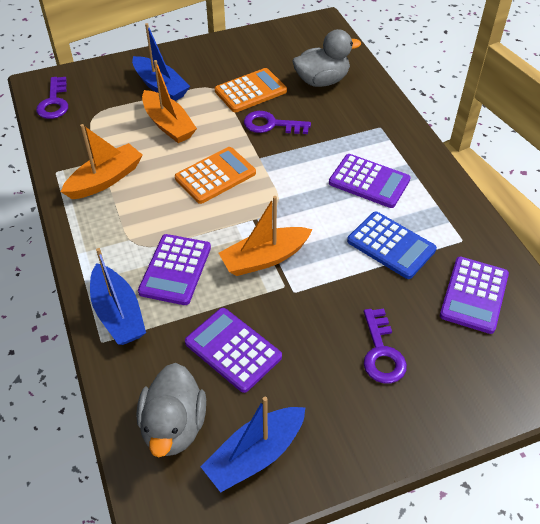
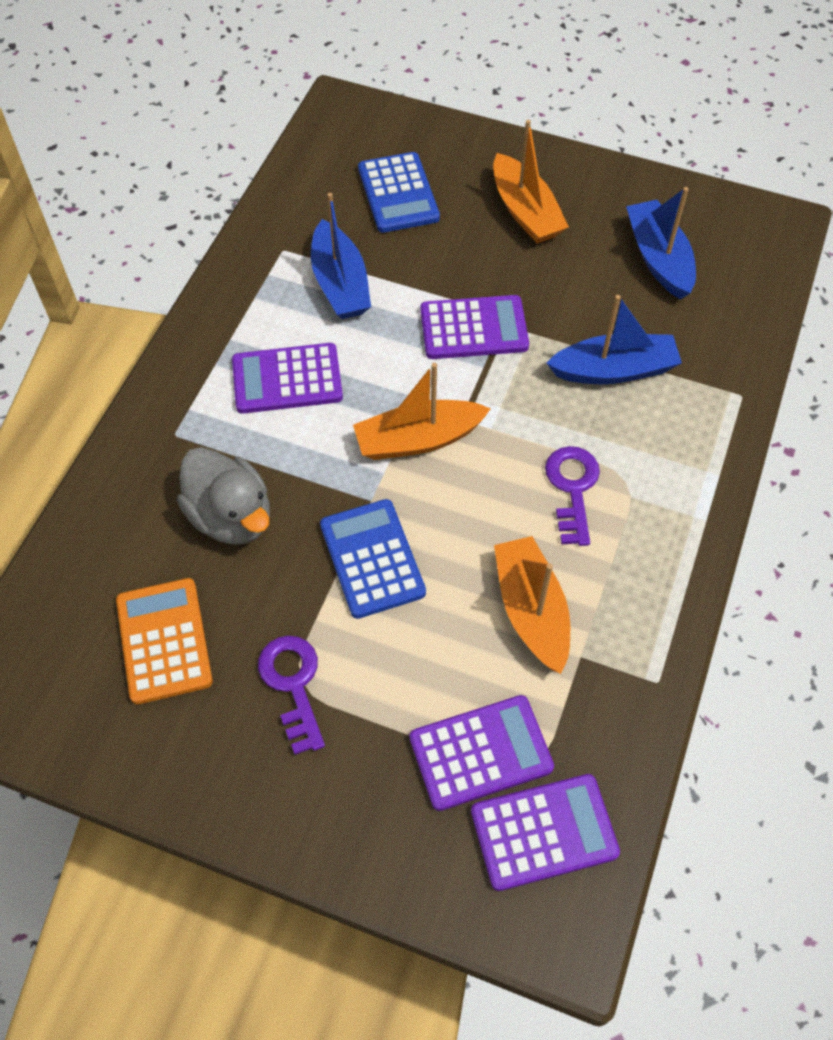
blue calculator: 1 -> 2
grey duck: 2 -> 1
orange calculator: 2 -> 1
purple key: 3 -> 2

